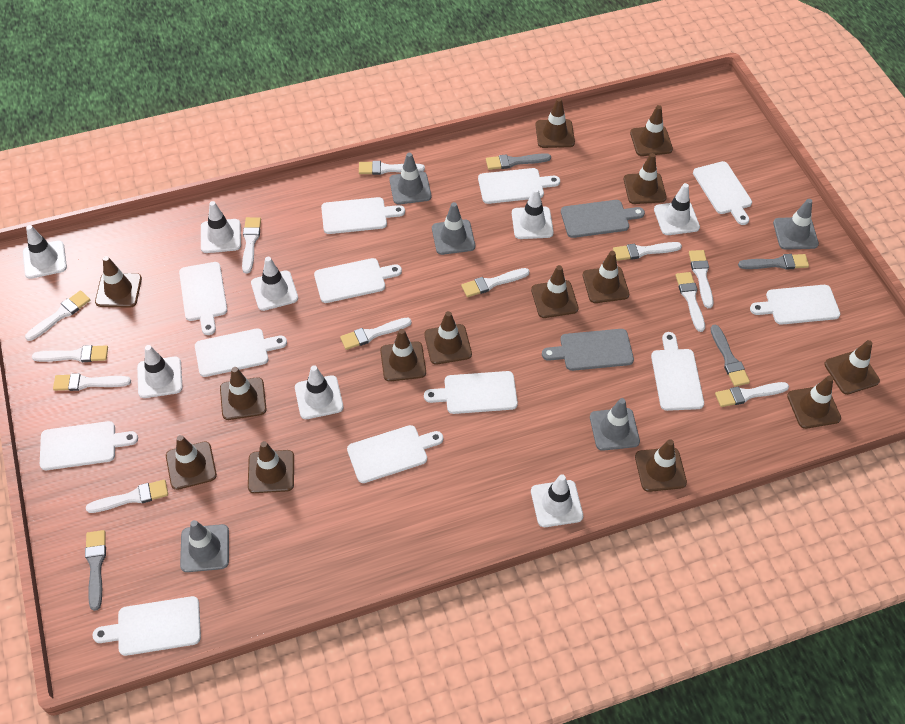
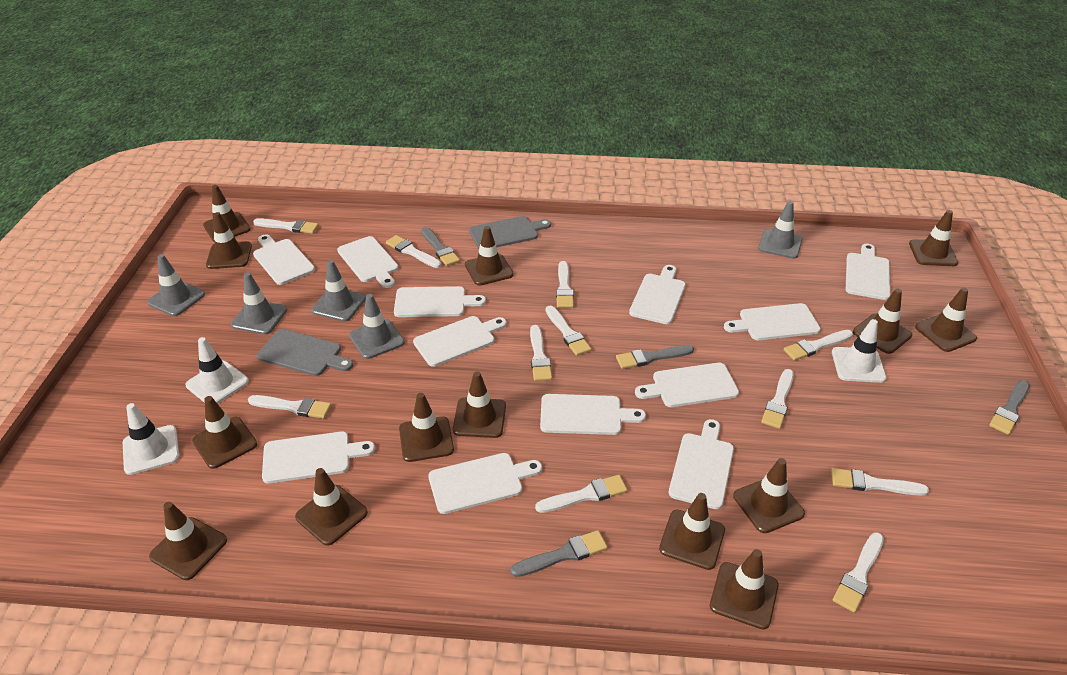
white brush: 12 -> 11
white traffic cone: 8 -> 3

